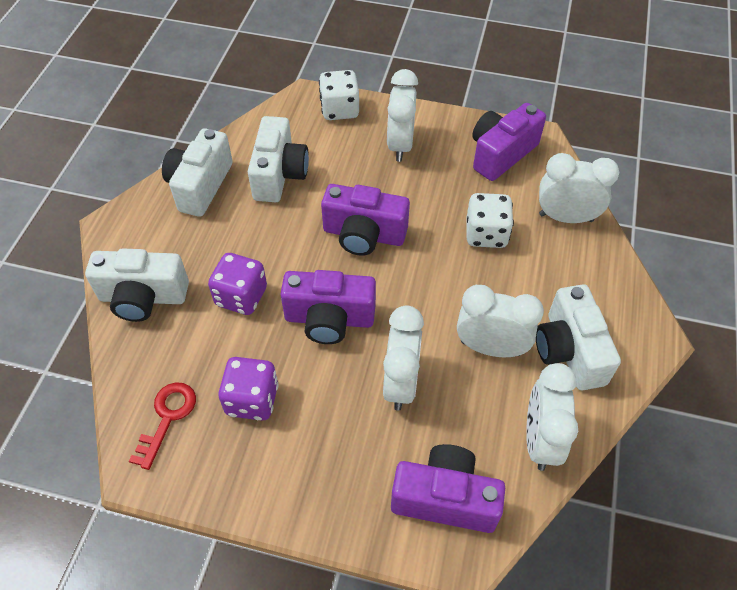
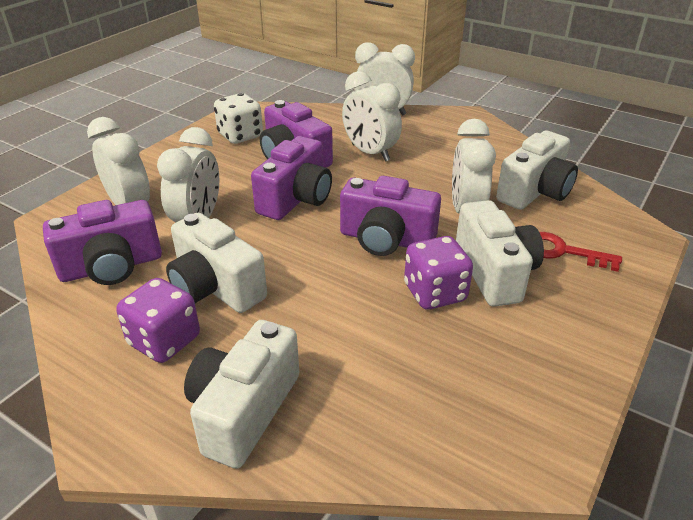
white dice: 2 -> 1

